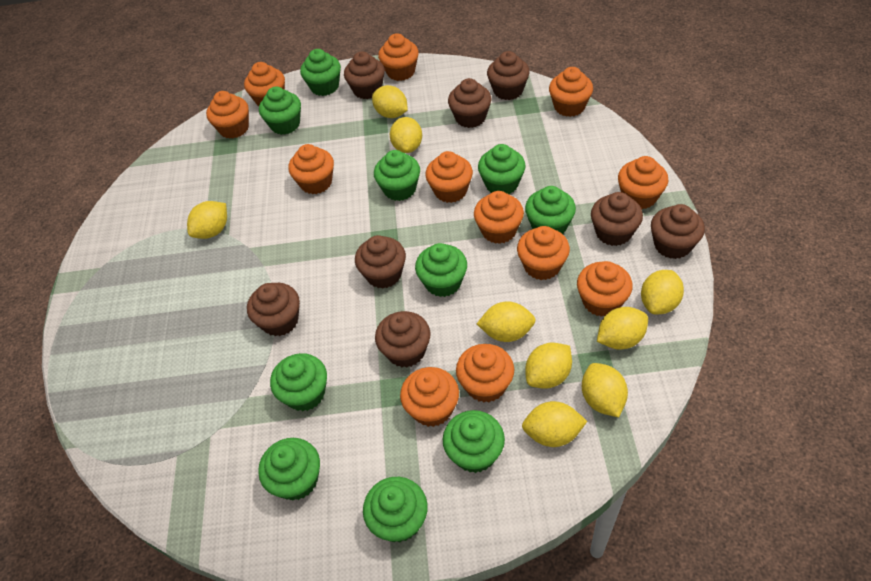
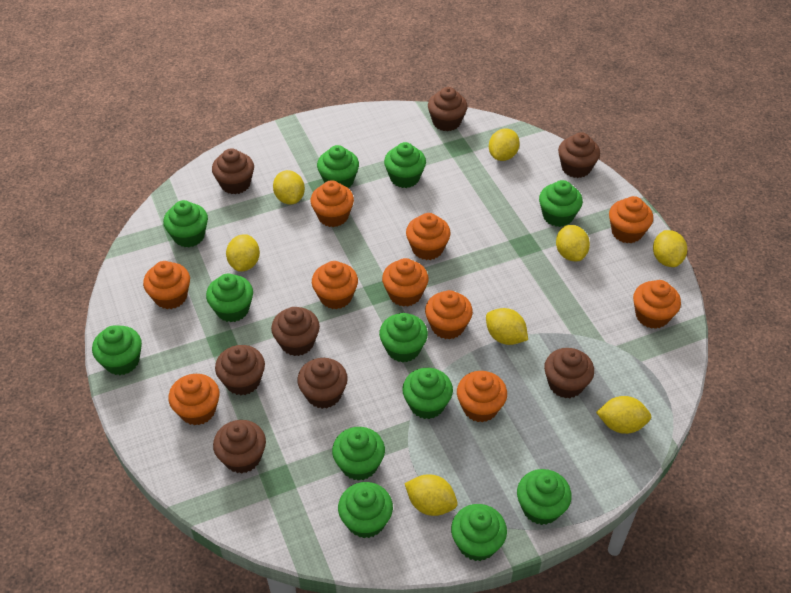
green cupcake: 10 -> 12
orange cupcake: 12 -> 10
yellow lemon: 9 -> 8

